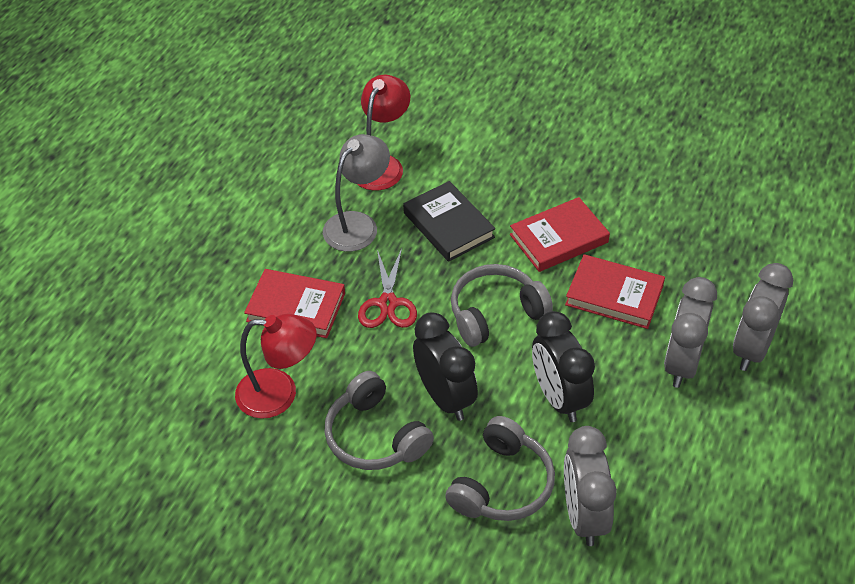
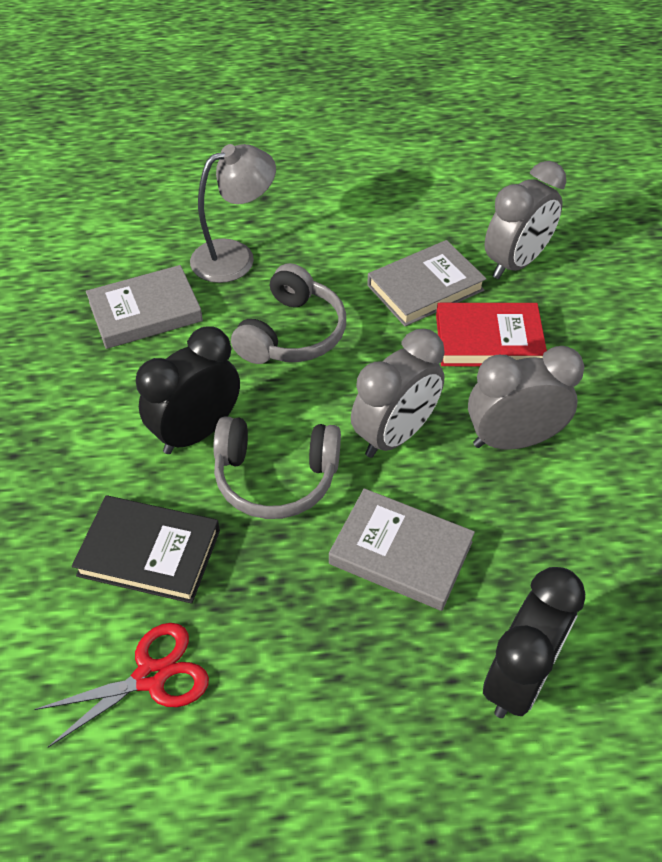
grey book: 0 -> 3
grey headphones: 3 -> 2
red book: 3 -> 1
red lamp: 2 -> 0

